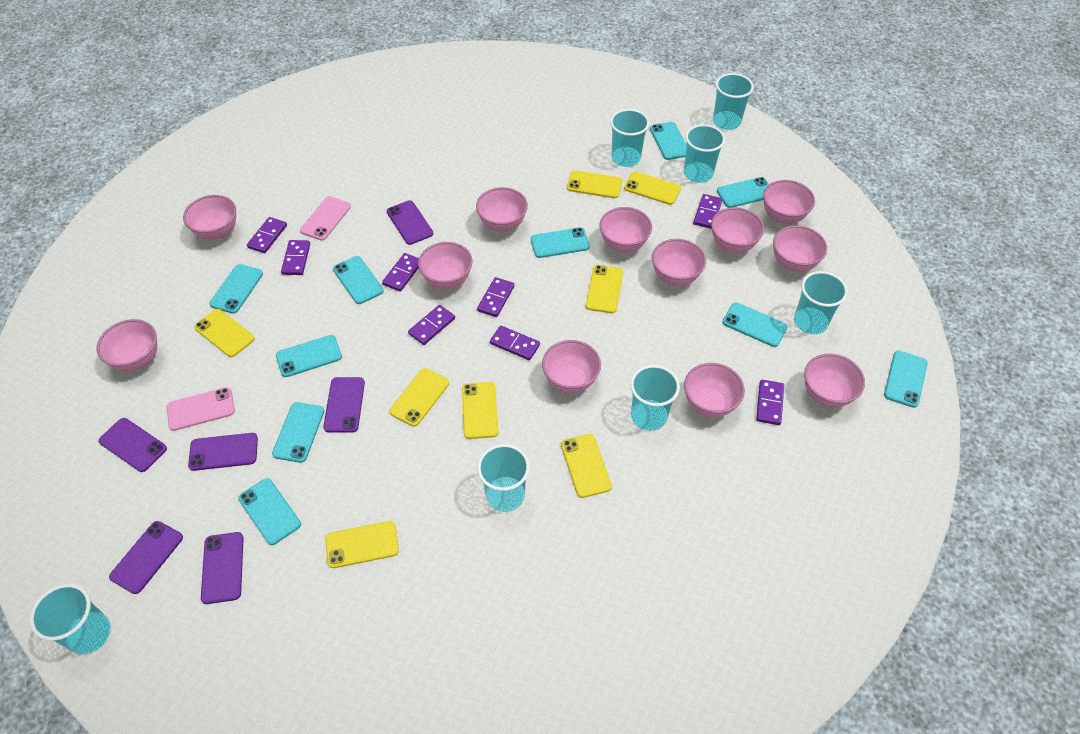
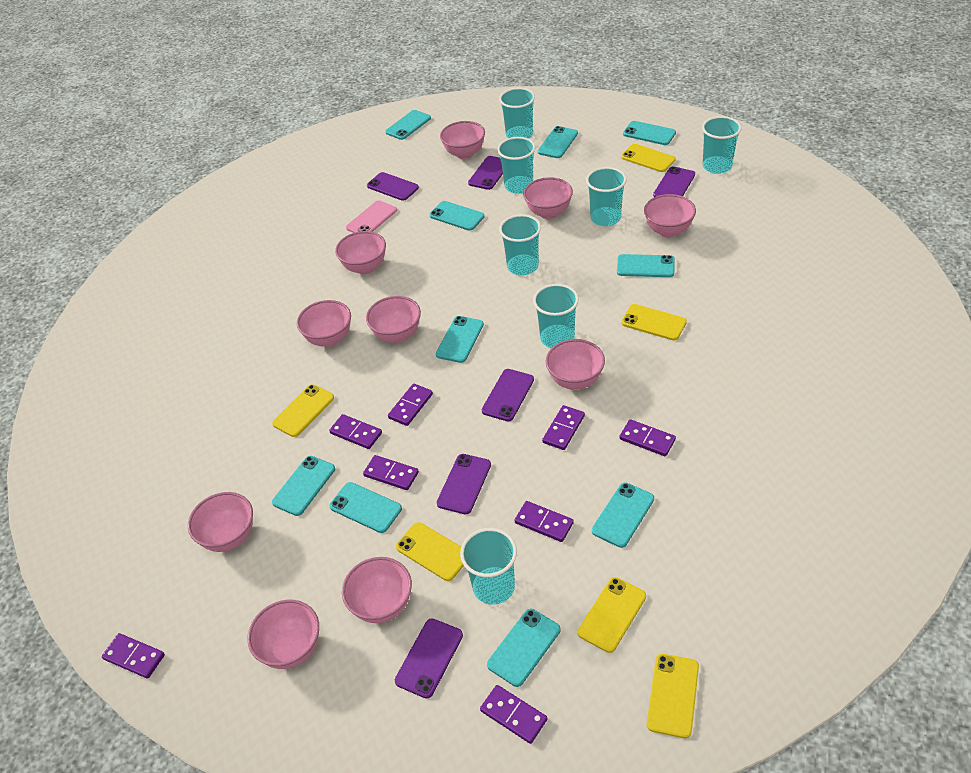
pink bowl: 12 -> 10
pink phone: 2 -> 1
yellow phone: 8 -> 6

